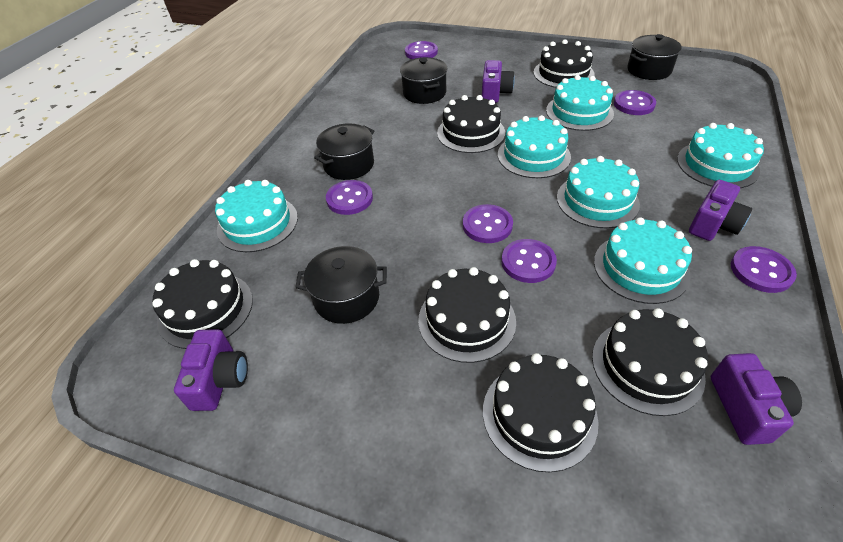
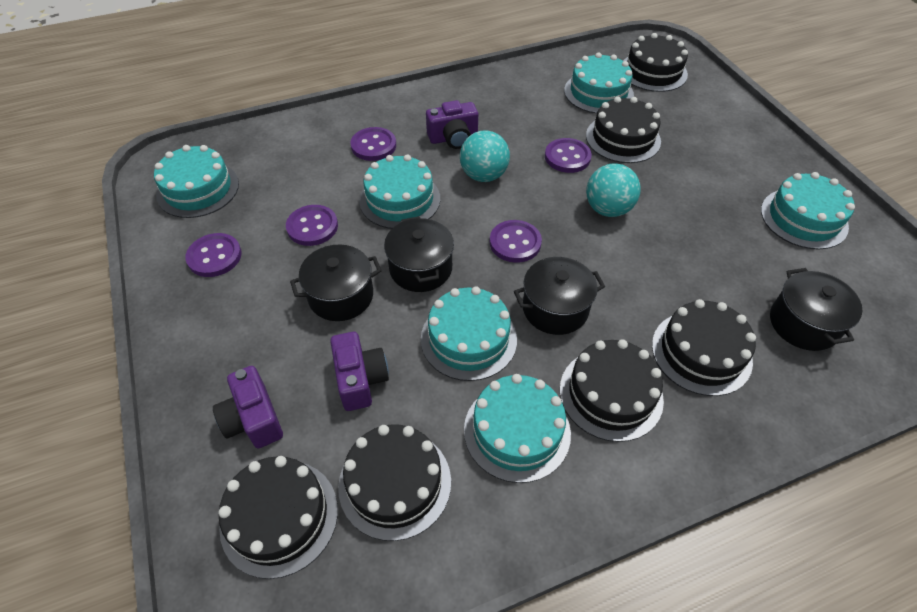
purple button: 6 -> 5
purple camera: 4 -> 3
turquoise ball: 0 -> 2

